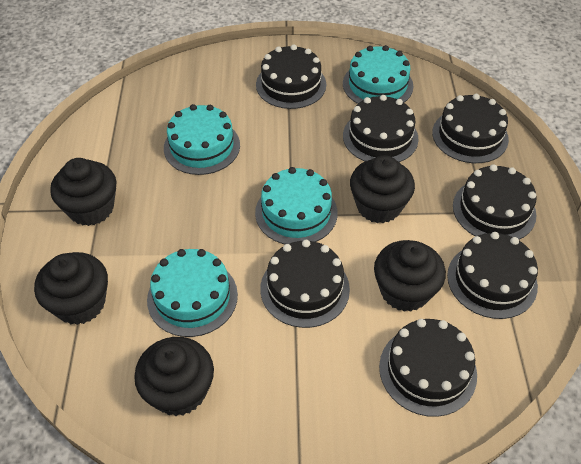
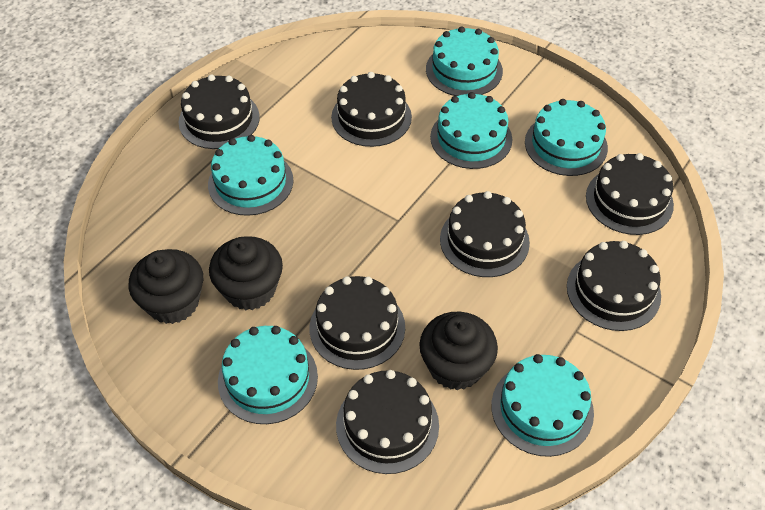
black cupcake: 5 -> 3
turquoise cake: 4 -> 6

